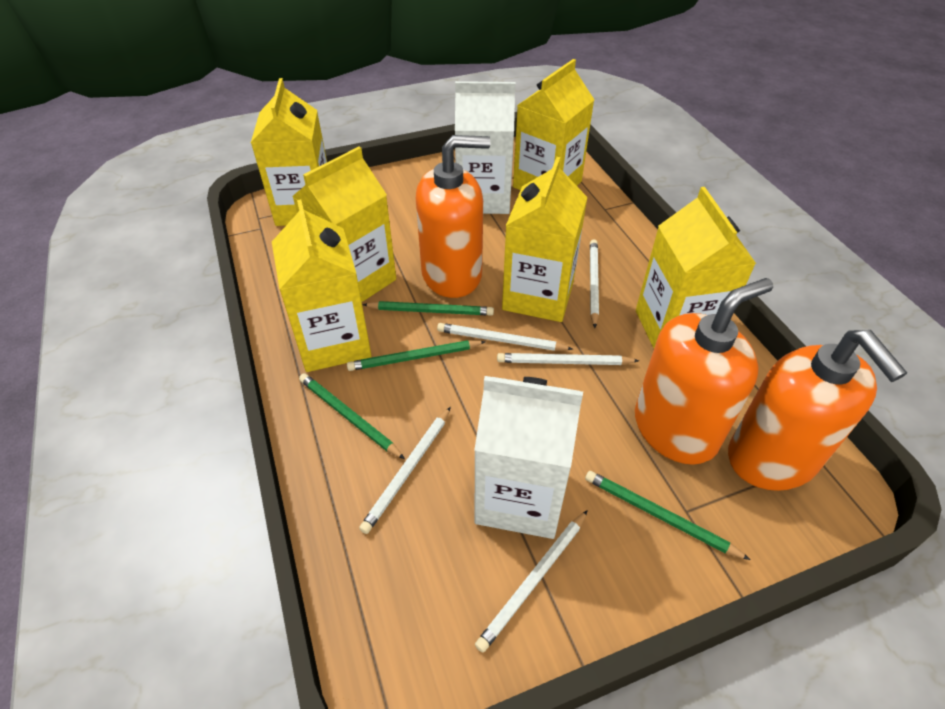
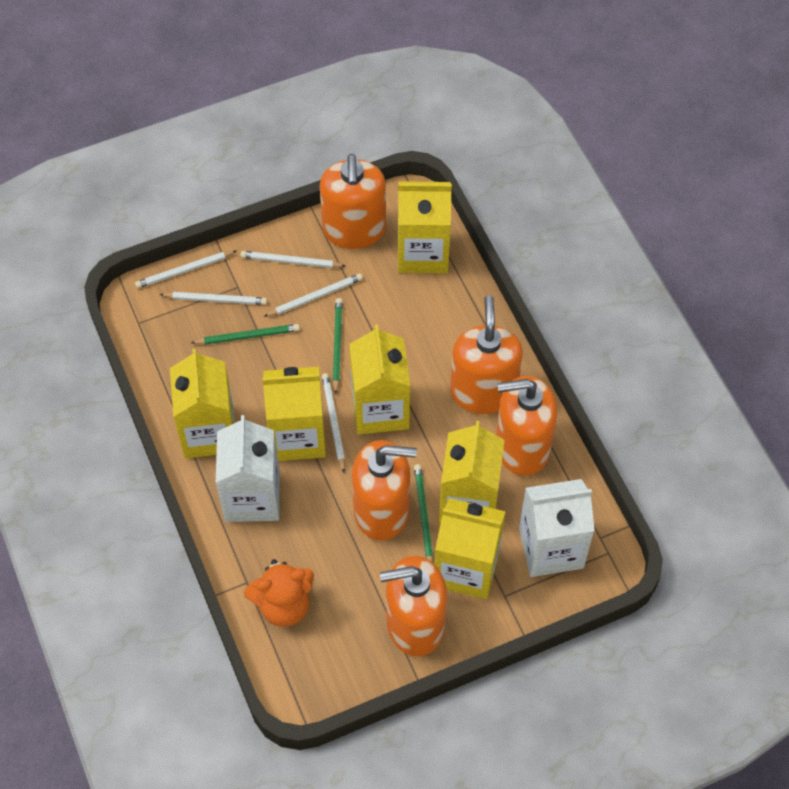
green pencil: 4 -> 3
orange soap dispenser: 3 -> 5
orange teddy bear: 0 -> 1

